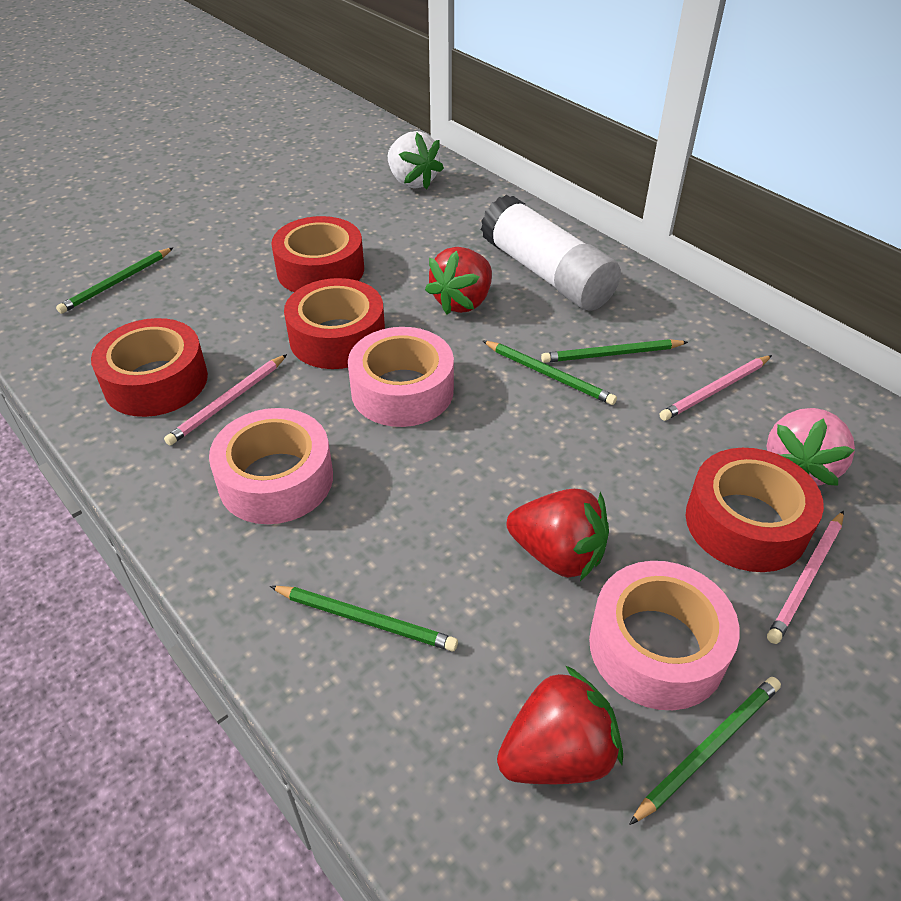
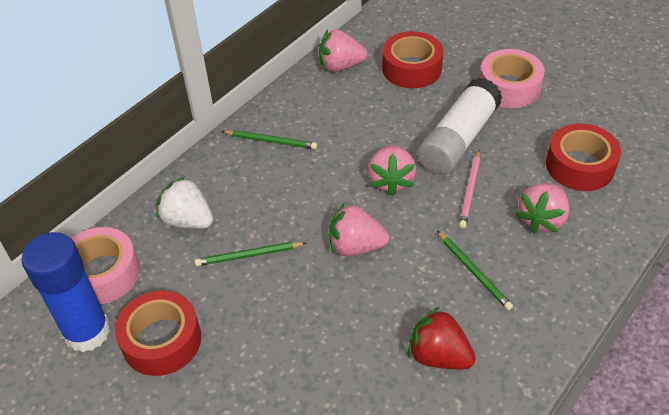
blue glue stick: 0 -> 1
green pencil: 5 -> 3
pink pencil: 3 -> 1
pink strawberry: 1 -> 4
pink tape: 3 -> 2
red strawberry: 3 -> 1
red tape: 4 -> 3

